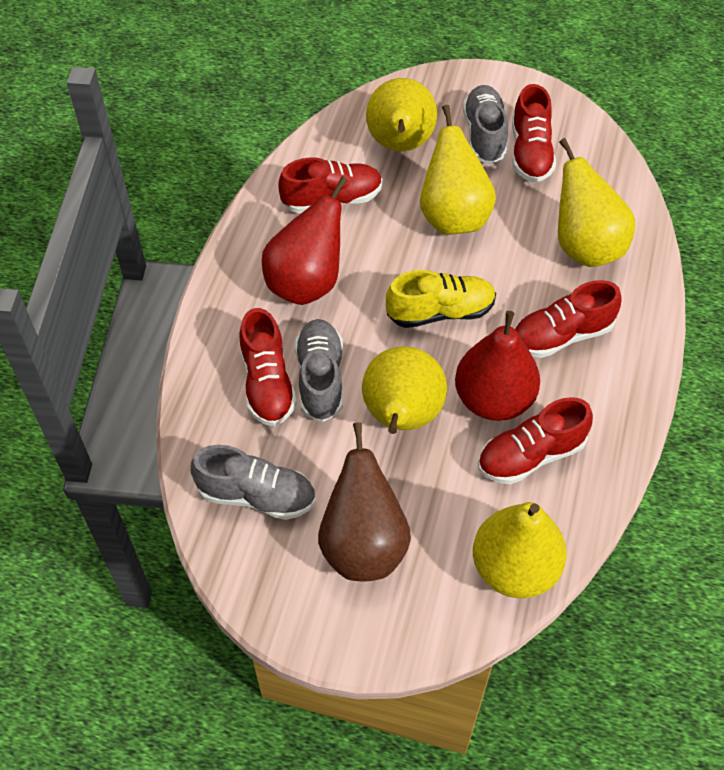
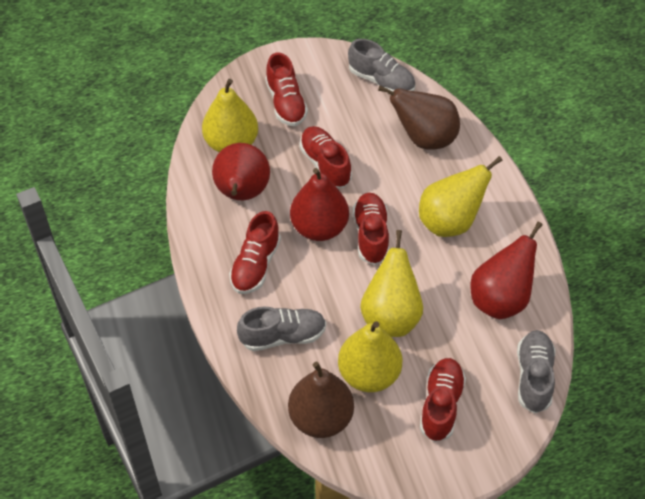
brown pear: 1 -> 2
red pear: 2 -> 3
yellow pear: 5 -> 4
yellow shoe: 1 -> 0

